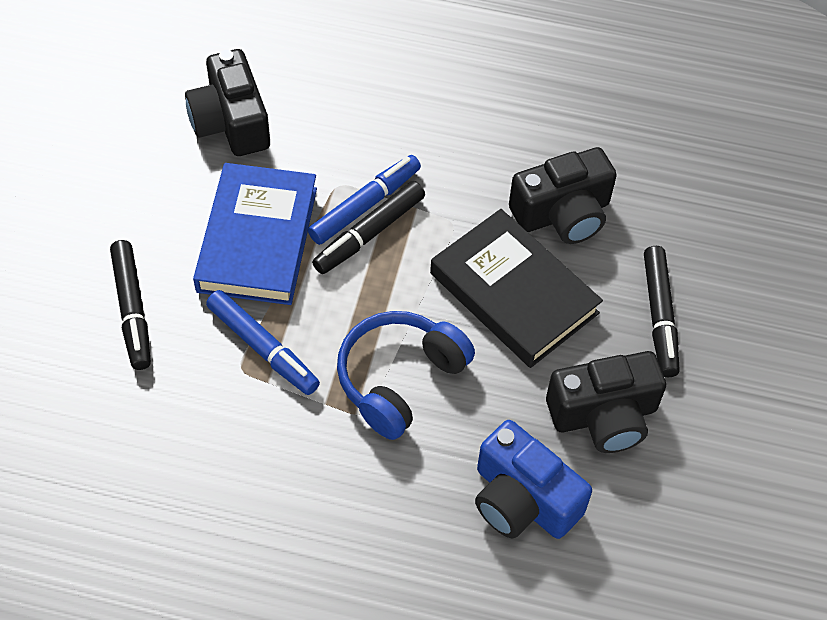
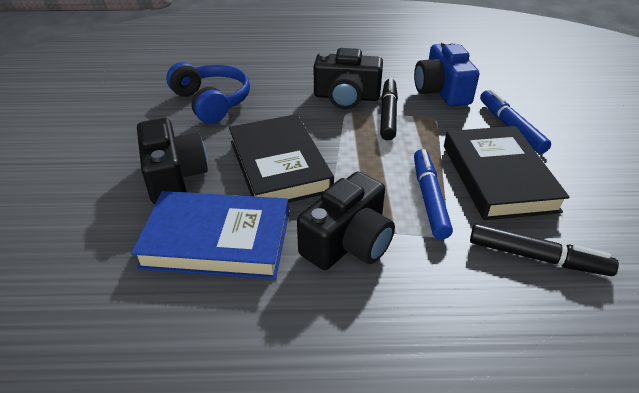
black book: 1 -> 2
black marker: 3 -> 2

